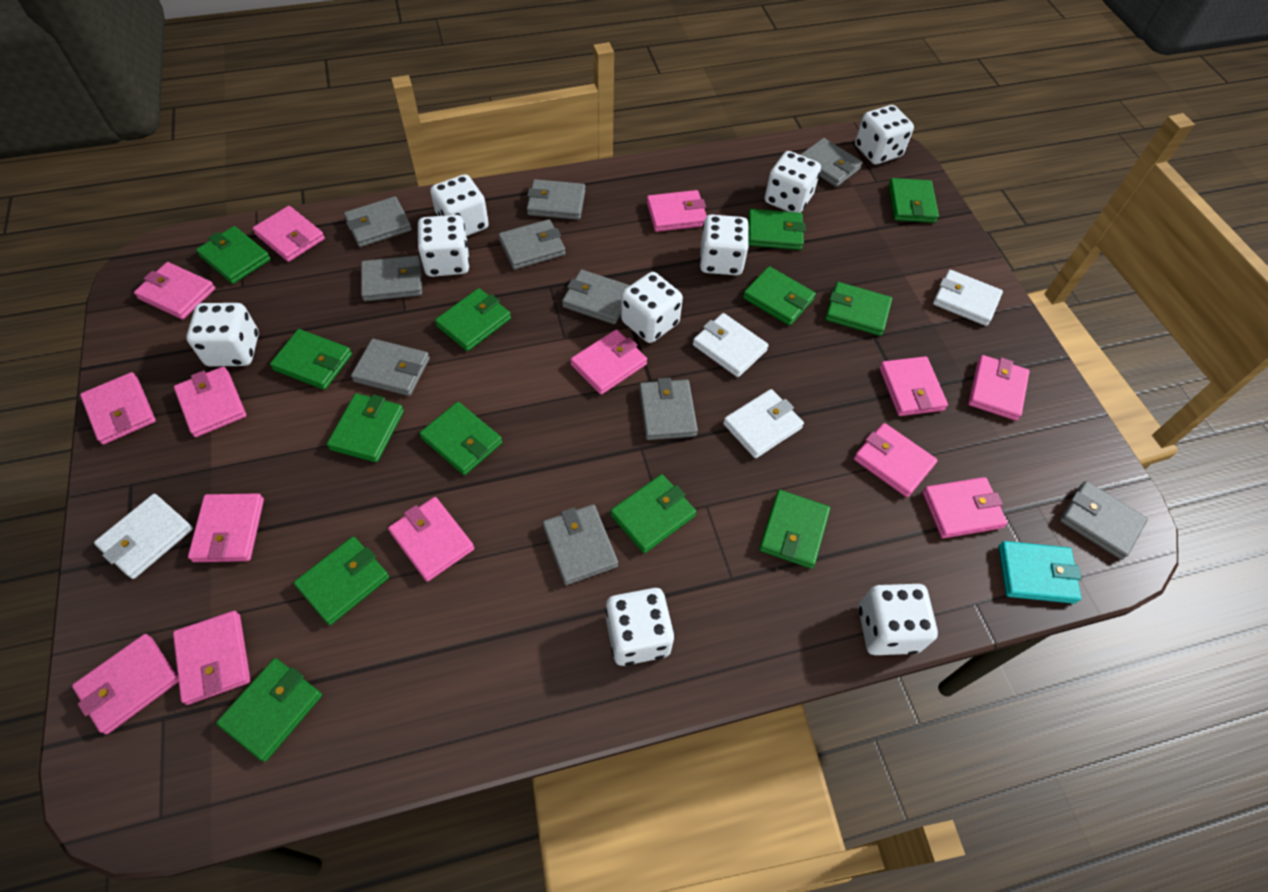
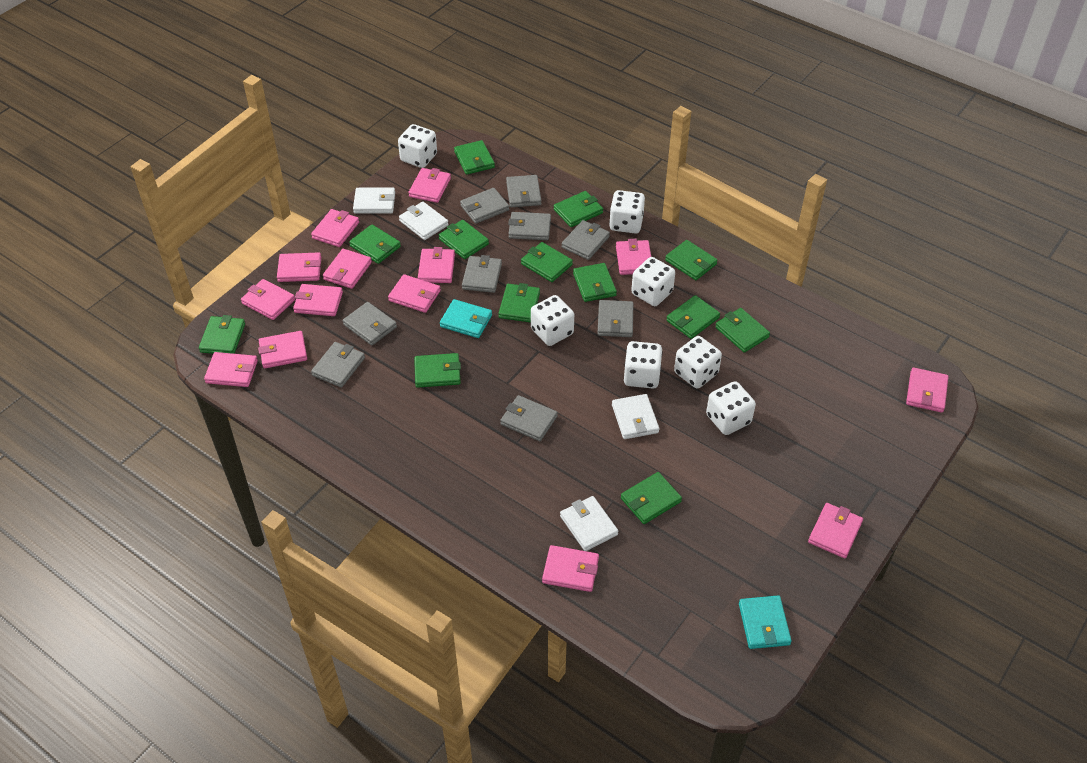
grey wallet: 10 -> 9
turquoise wallet: 1 -> 2
white dice: 9 -> 7

